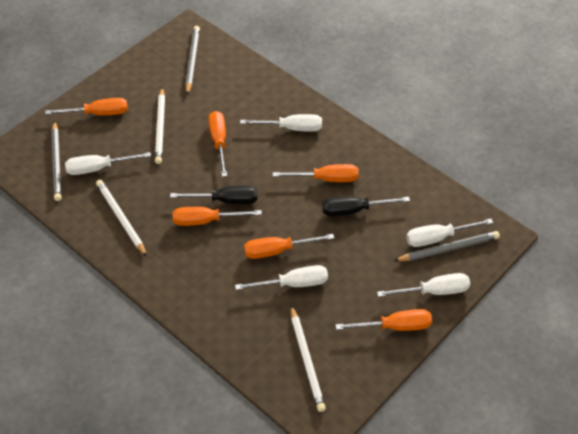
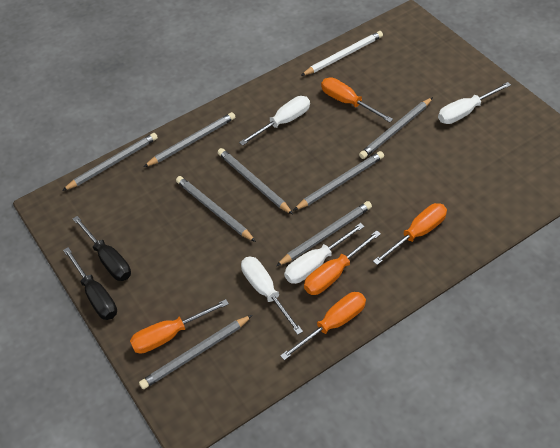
grey pencil: 3 -> 8
orange screwdriver: 6 -> 5
white pencil: 3 -> 1
white screwdriver: 5 -> 4

